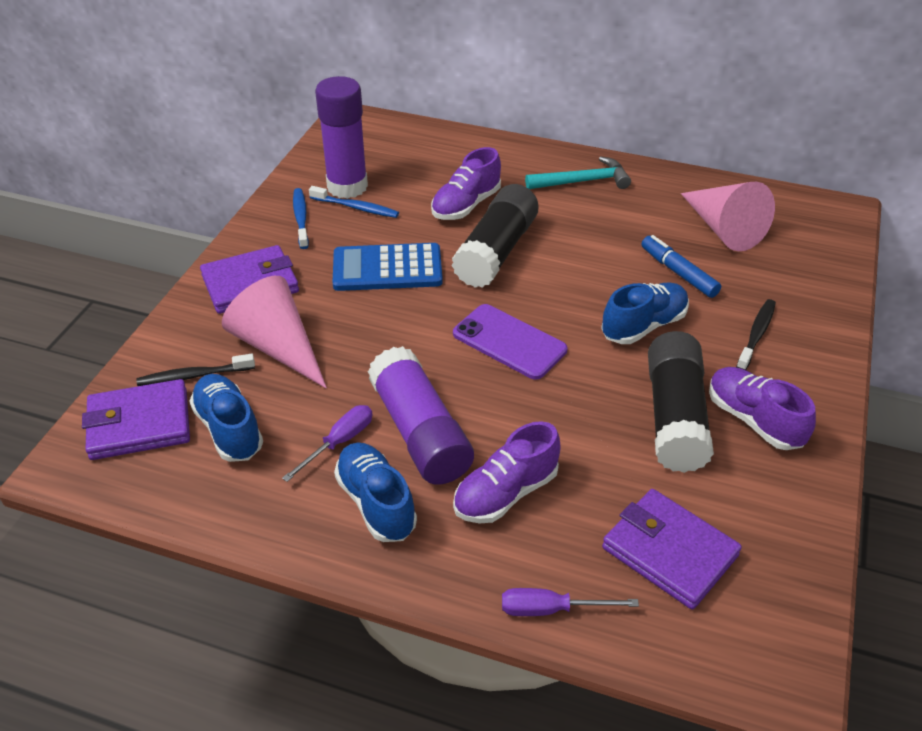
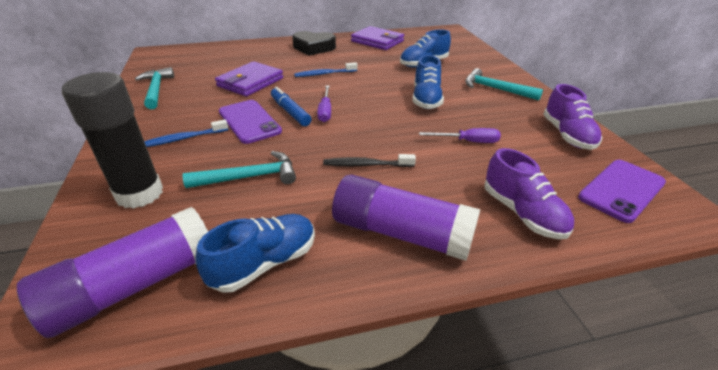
black glue stick: 2 -> 1
black heart: 0 -> 1
black toothbrush: 2 -> 1
blue calculator: 1 -> 0
pink cone: 2 -> 0
purple phone: 1 -> 2
purple shoe: 3 -> 2
purple wallet: 3 -> 2
turquoise hammer: 1 -> 3

